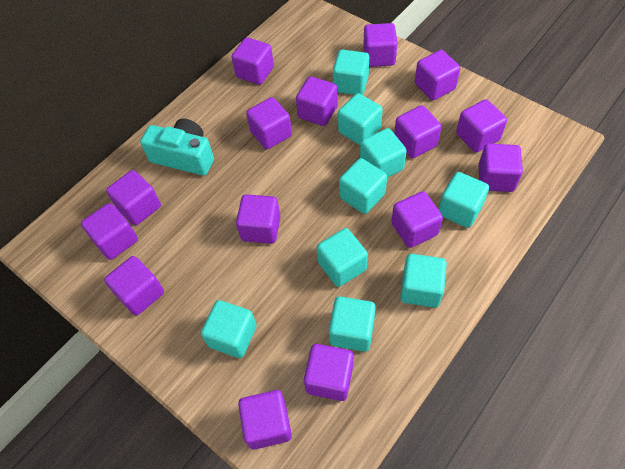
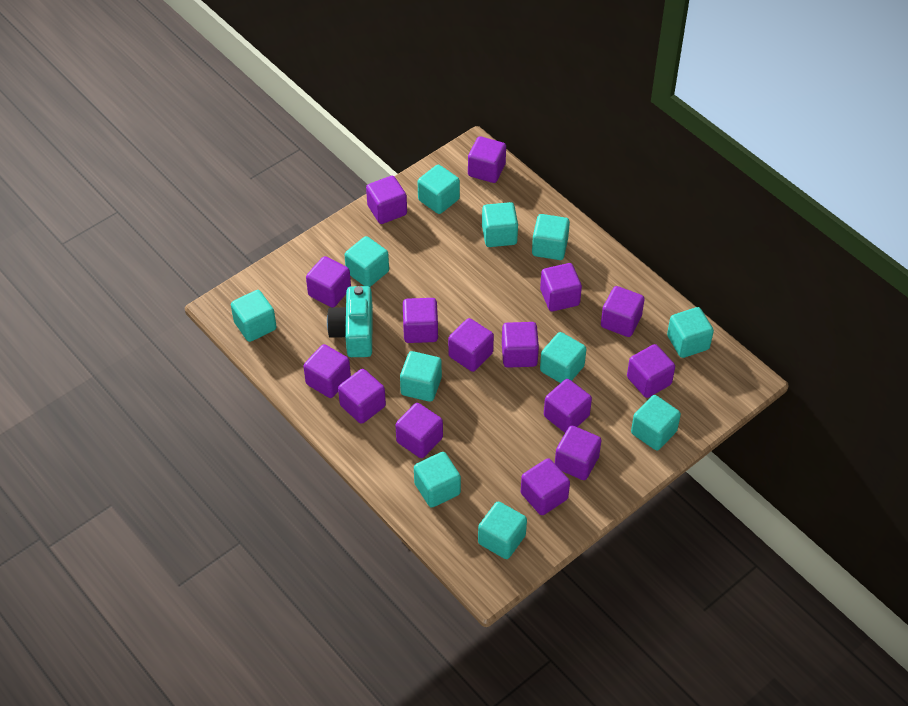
turquoise cube: 9 -> 11

